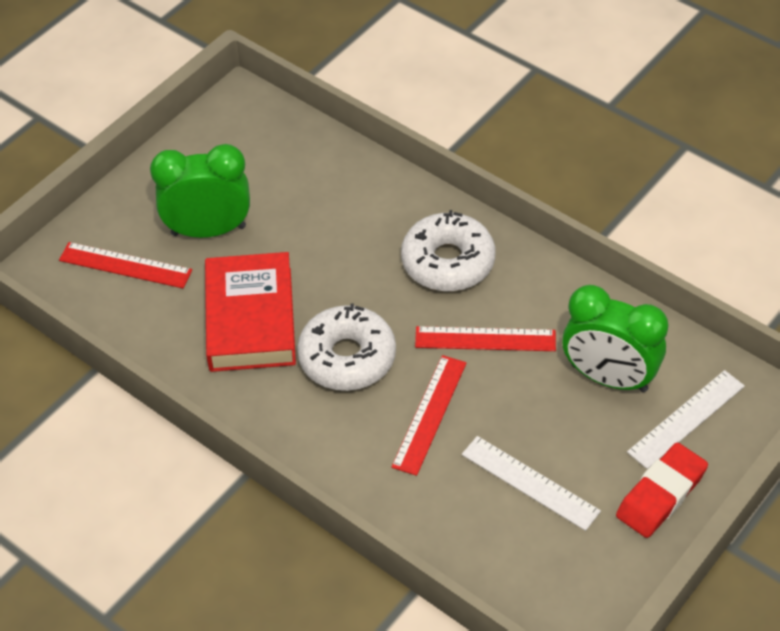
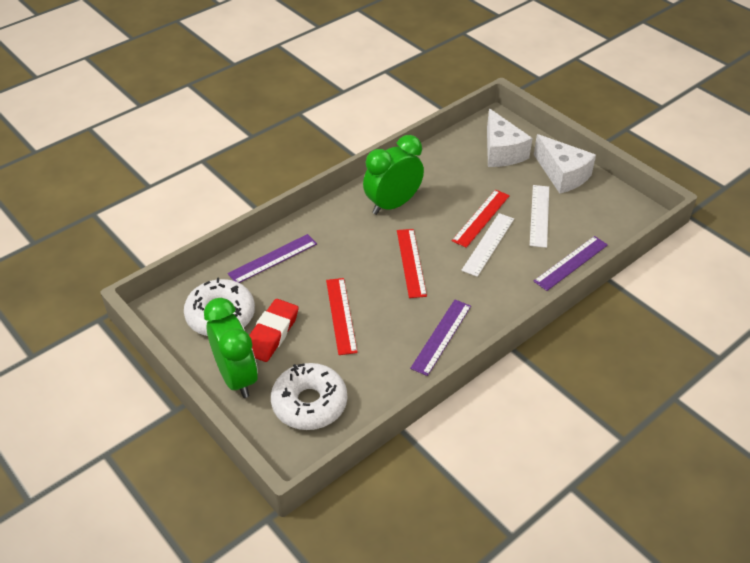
purple ruler: 0 -> 3
red book: 1 -> 0
white cheese: 0 -> 2

